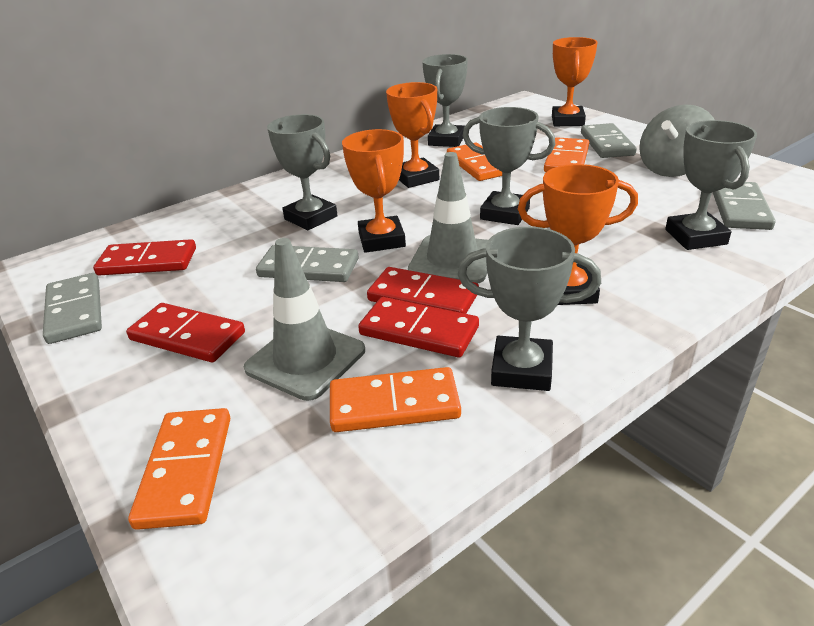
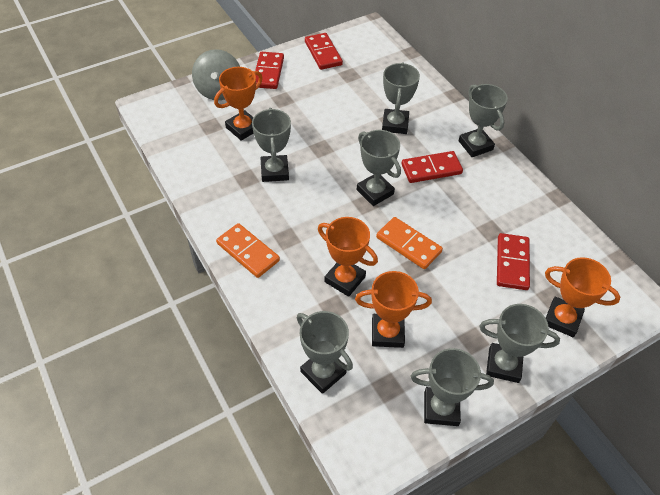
grey domino: 4 -> 0
grey traffic cone: 2 -> 0
grey trophy: 5 -> 7
orange domino: 4 -> 2

